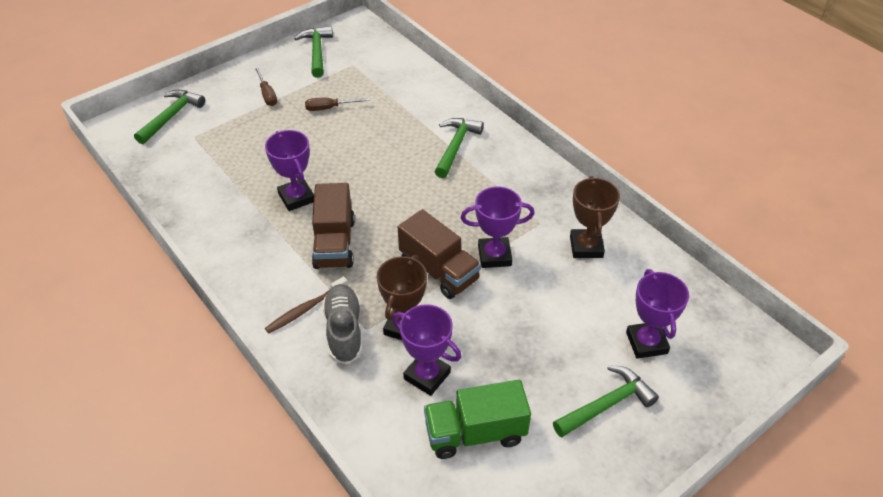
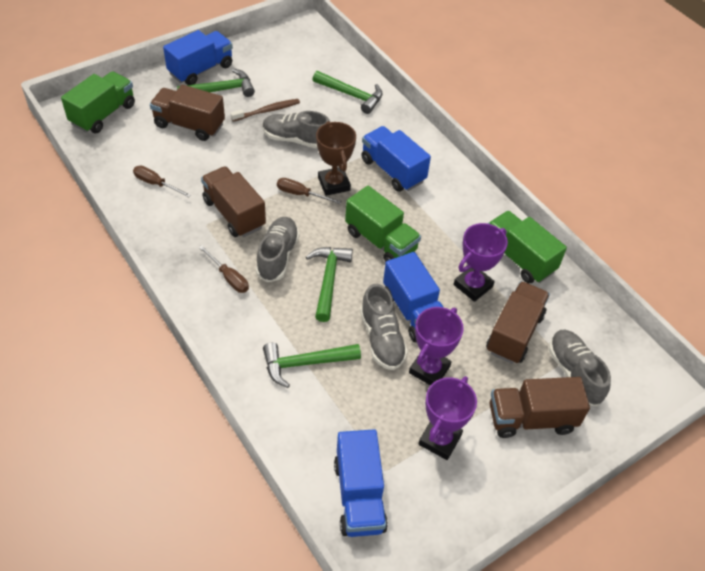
blue truck: 0 -> 4
brown screwdriver: 2 -> 3
brown trophy: 2 -> 1
brown truck: 2 -> 4
green truck: 1 -> 3
grey shoe: 1 -> 4
purple trophy: 4 -> 3

